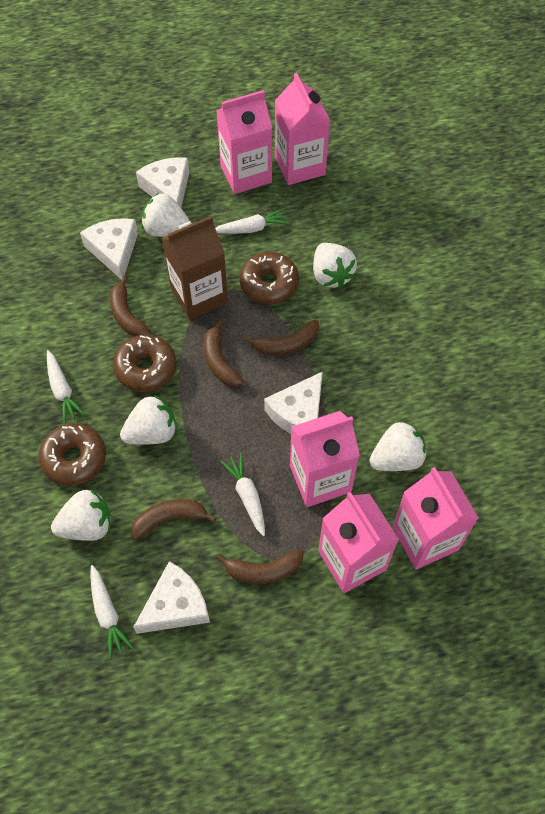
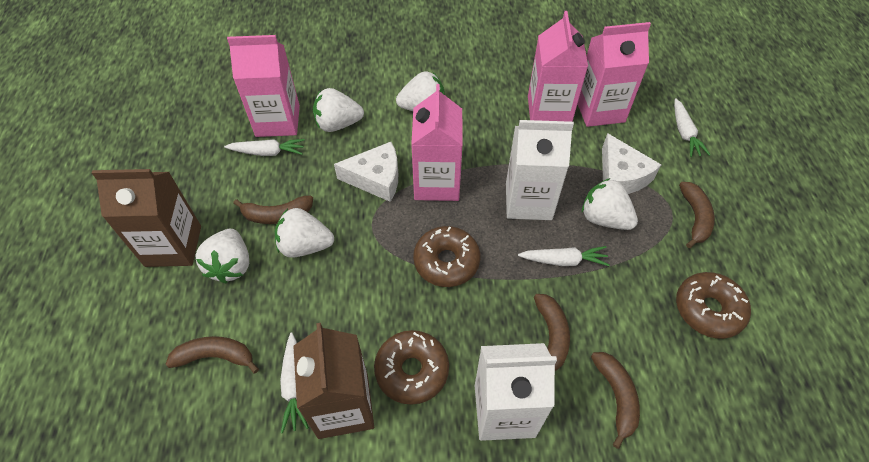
brown carton: 1 -> 2
pink carton: 5 -> 4
white carton: 0 -> 2
white cheese: 4 -> 2

